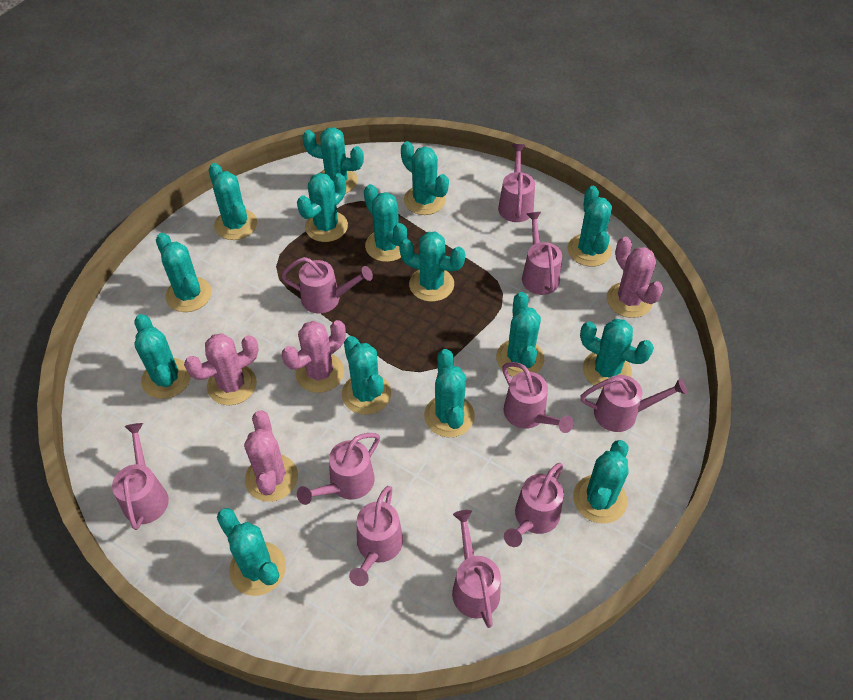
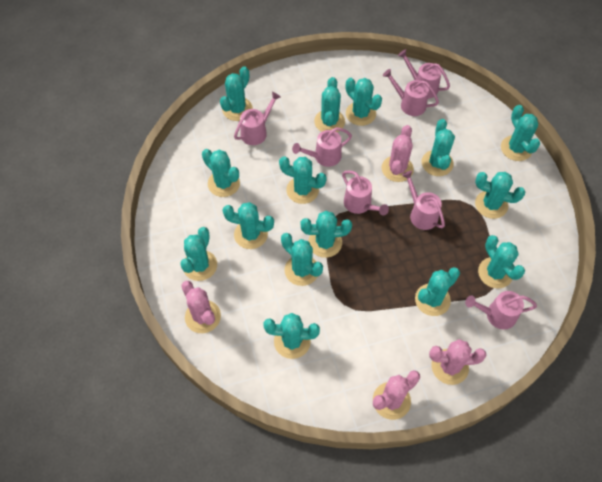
pink watering can: 10 -> 7

